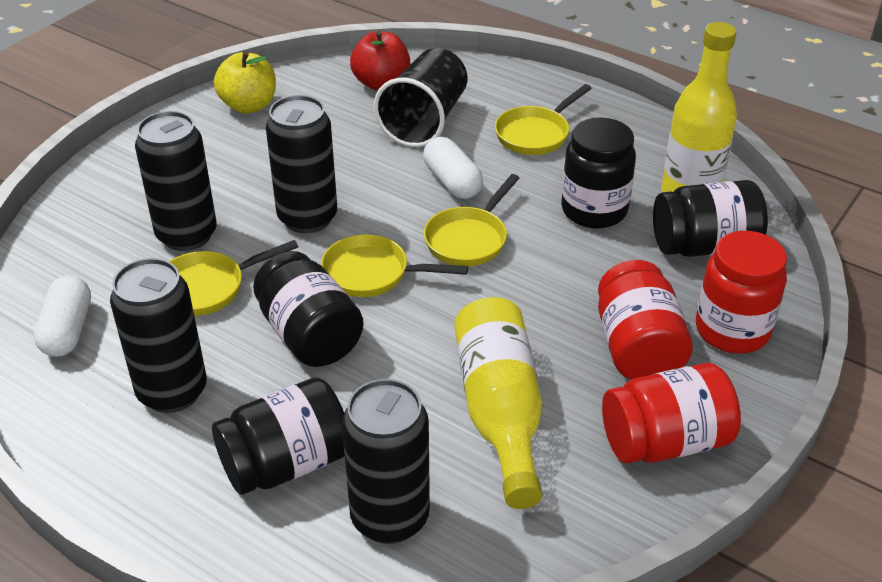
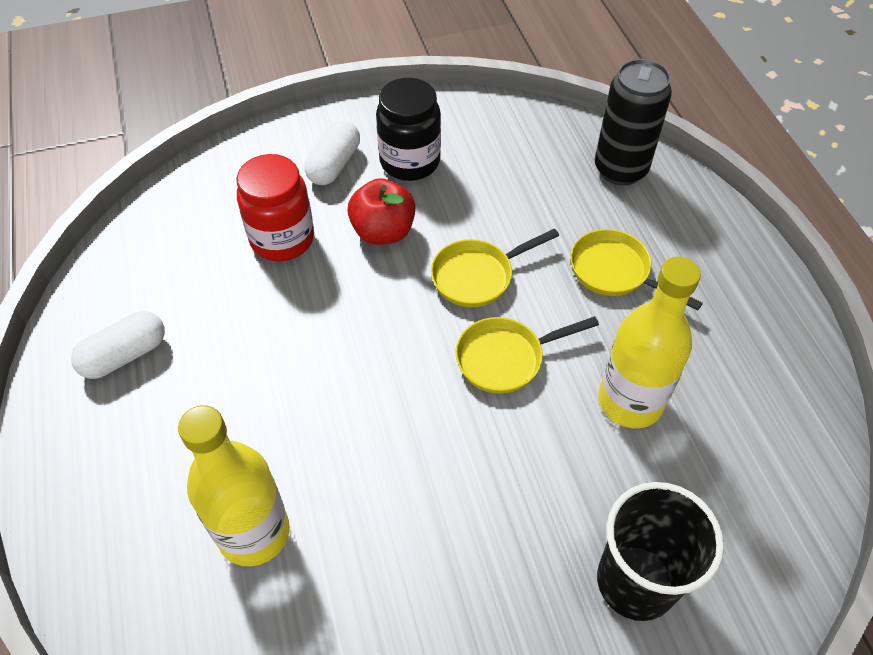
black can: 4 -> 1
black jar: 4 -> 1
red jar: 3 -> 1
yellow apple: 1 -> 0
yellow pan: 4 -> 3

